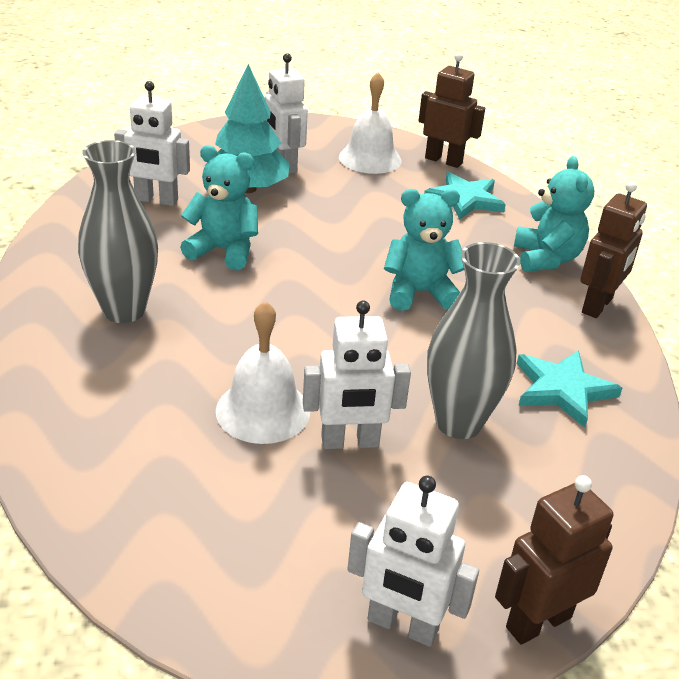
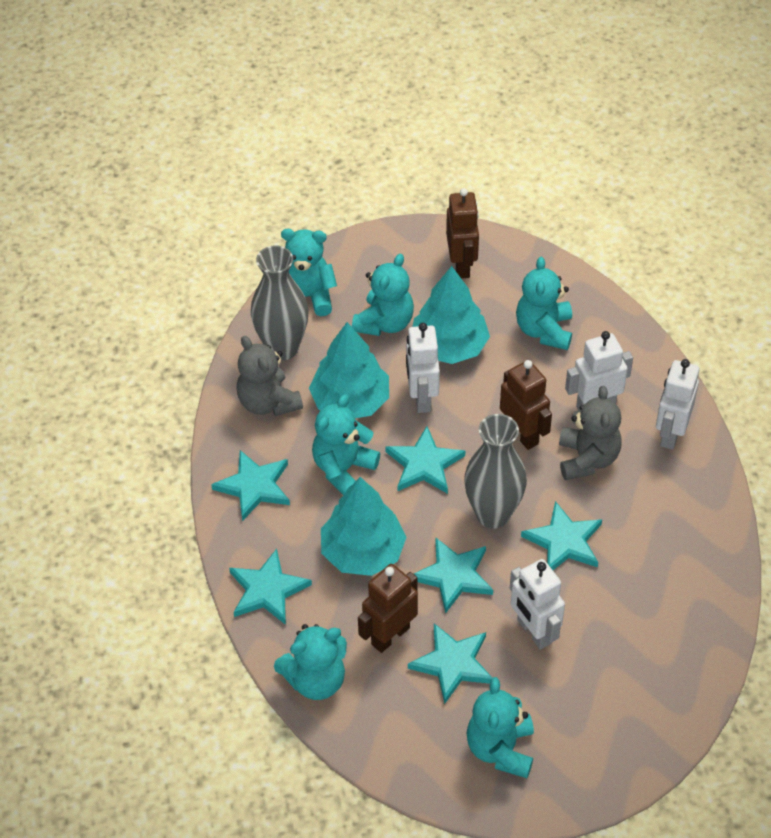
grey teddy bear: 0 -> 2
turquoise star: 2 -> 6
turquoise teddy bear: 3 -> 6
turquoise tree: 1 -> 3
white bell: 2 -> 0

